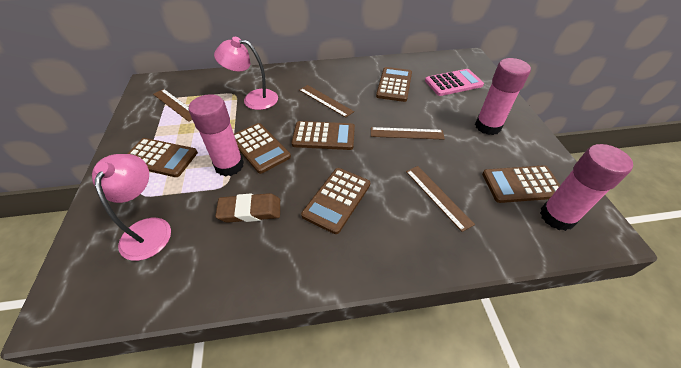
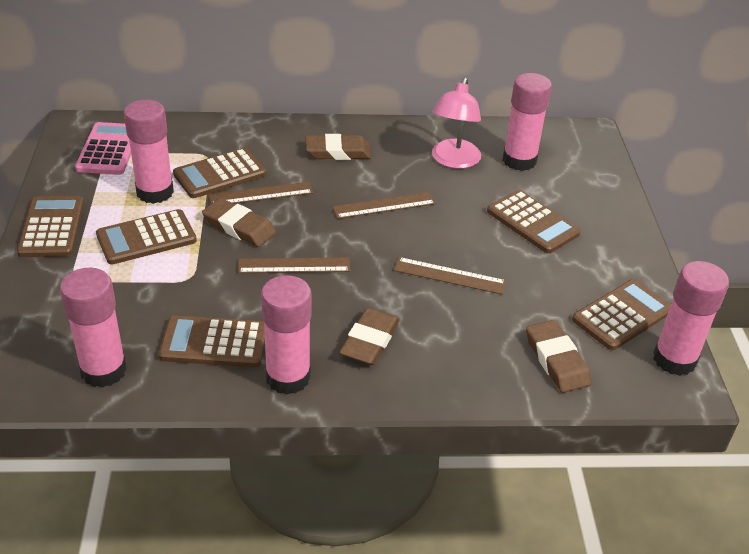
brown eraser: 1 -> 4
pink glue stick: 3 -> 5
pink lamp: 2 -> 1

